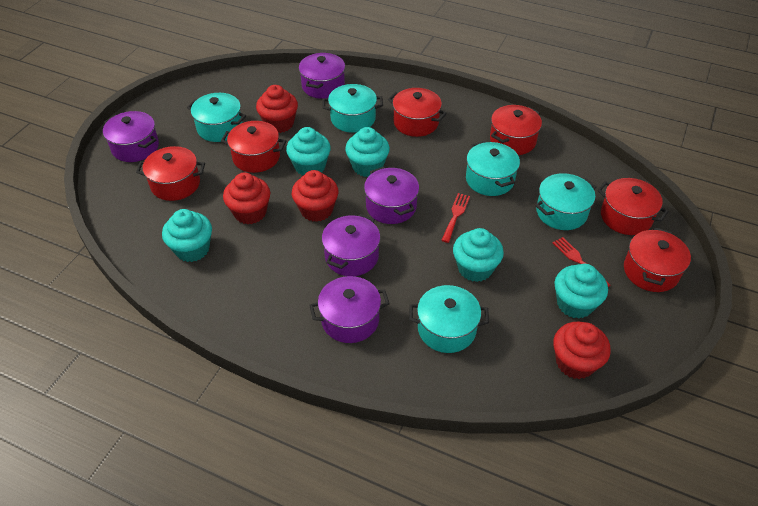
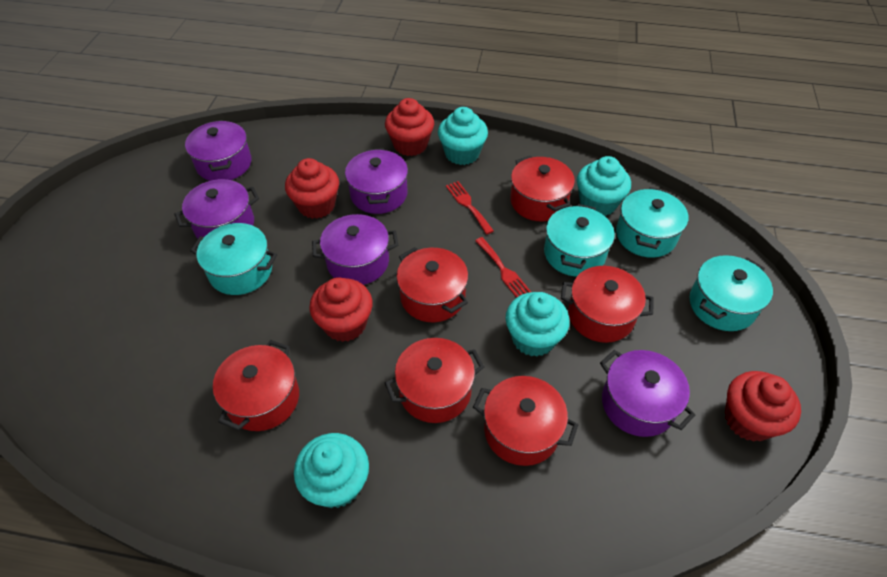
turquoise cupcake: 5 -> 4
turquoise pot: 5 -> 4

